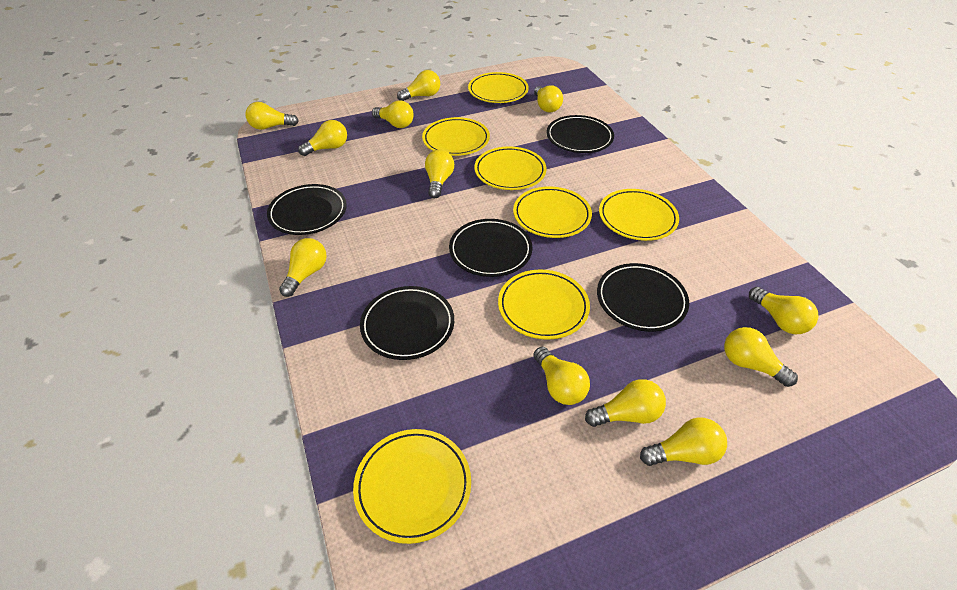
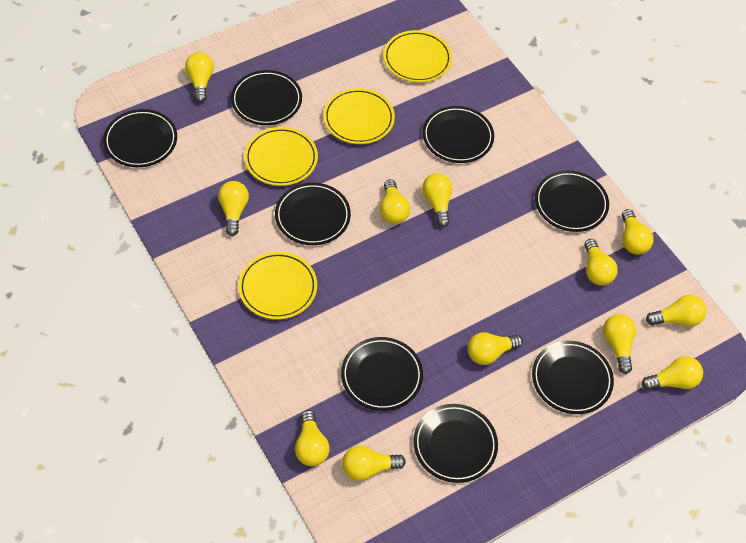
black plate: 5 -> 8
yellow plate: 7 -> 4

